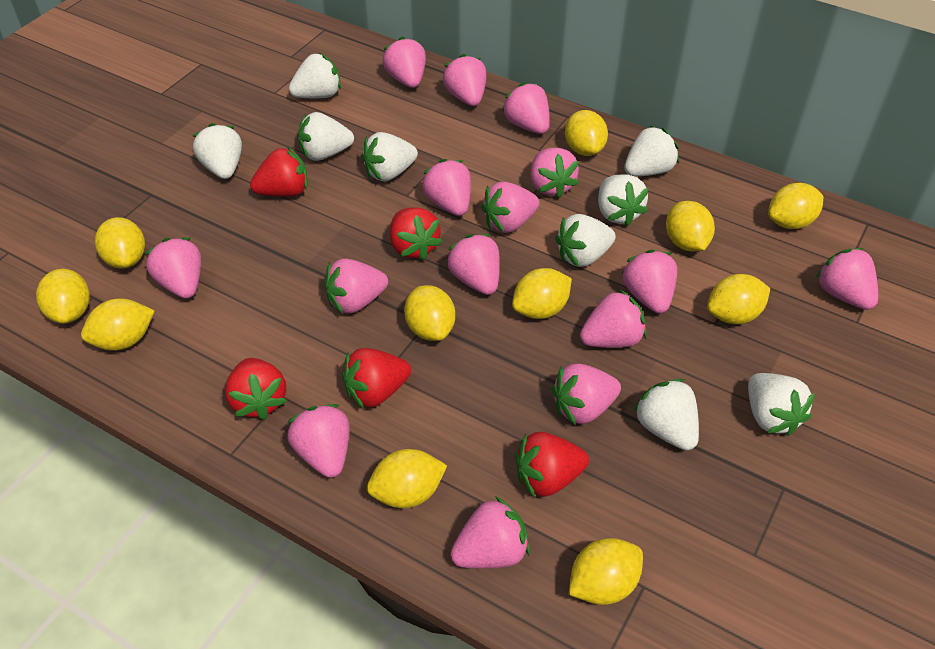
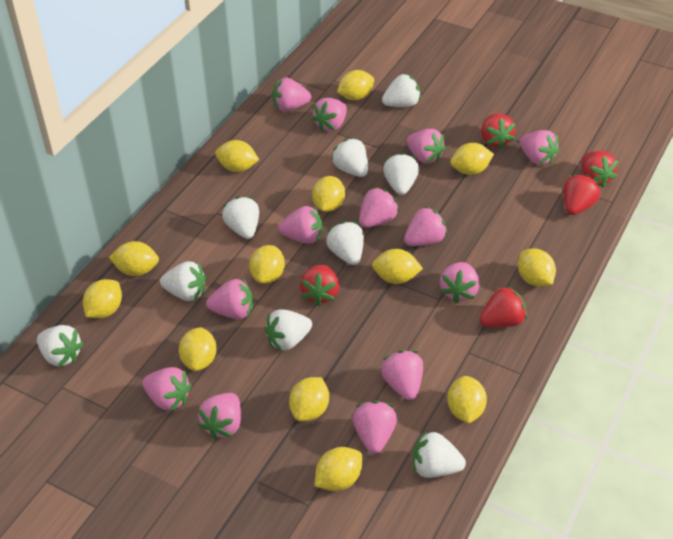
pink strawberry: 15 -> 13
yellow lemon: 11 -> 13

